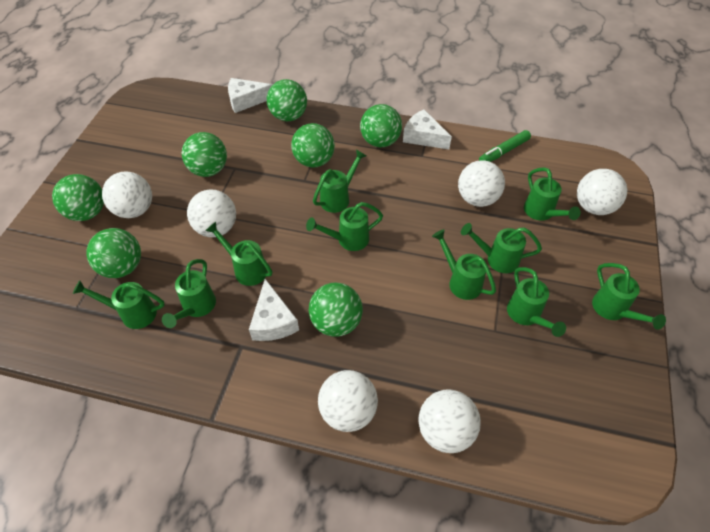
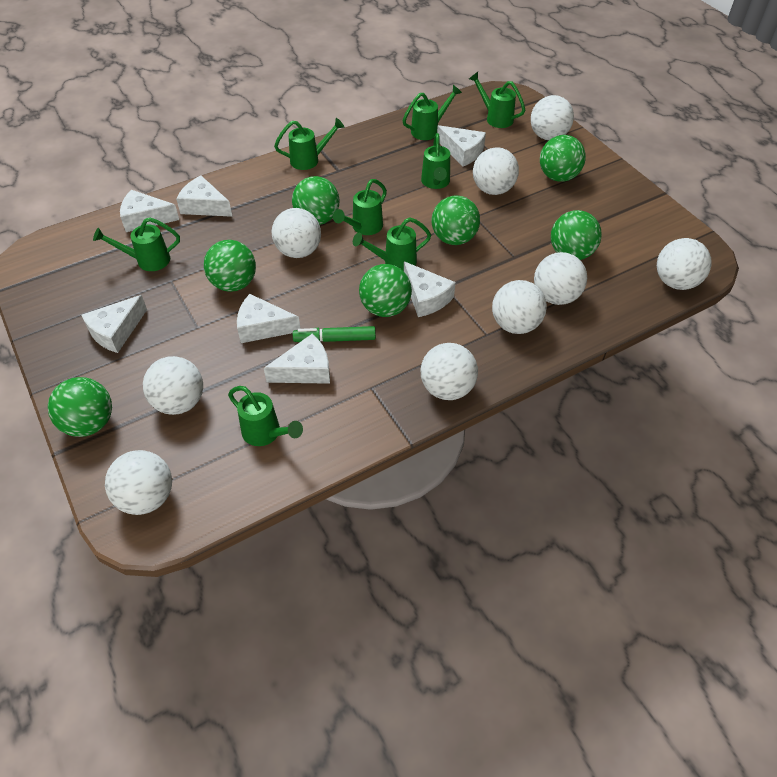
green watering can: 10 -> 8
white ball: 6 -> 9
white cheese: 3 -> 7

